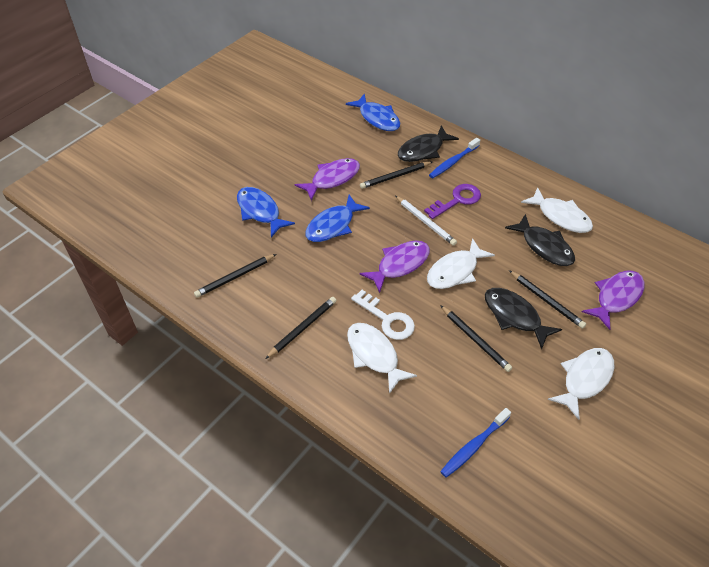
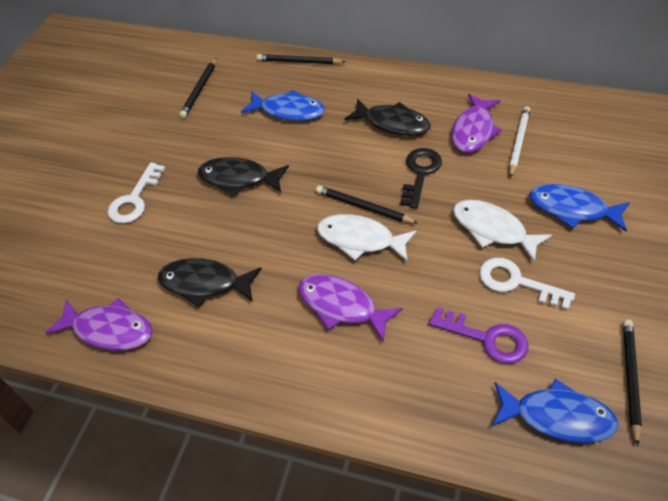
black key: 0 -> 1
black pencil: 5 -> 4
blue toothbrush: 2 -> 0
white fish: 4 -> 2
white key: 1 -> 2

